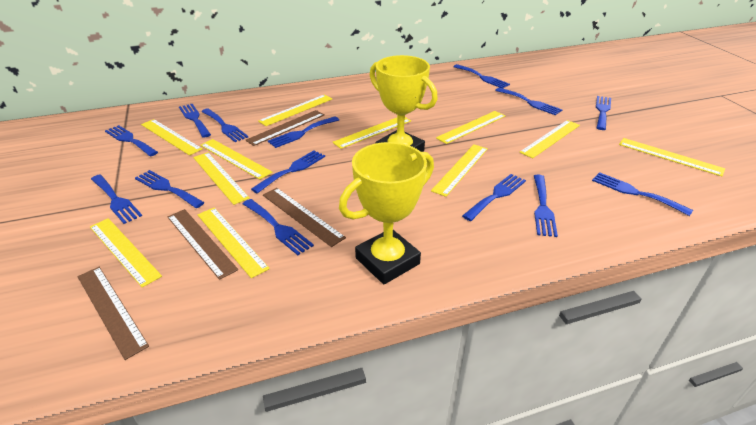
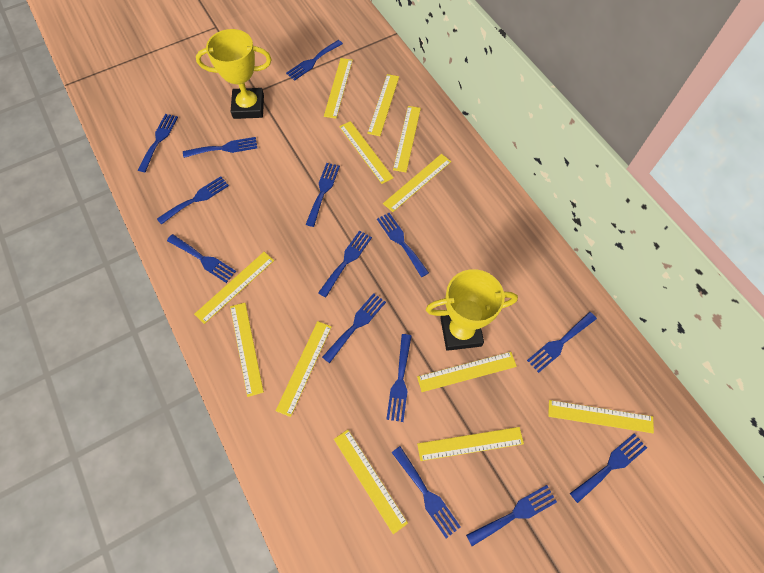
brown ruler: 4 -> 0
yellow ruler: 11 -> 12

